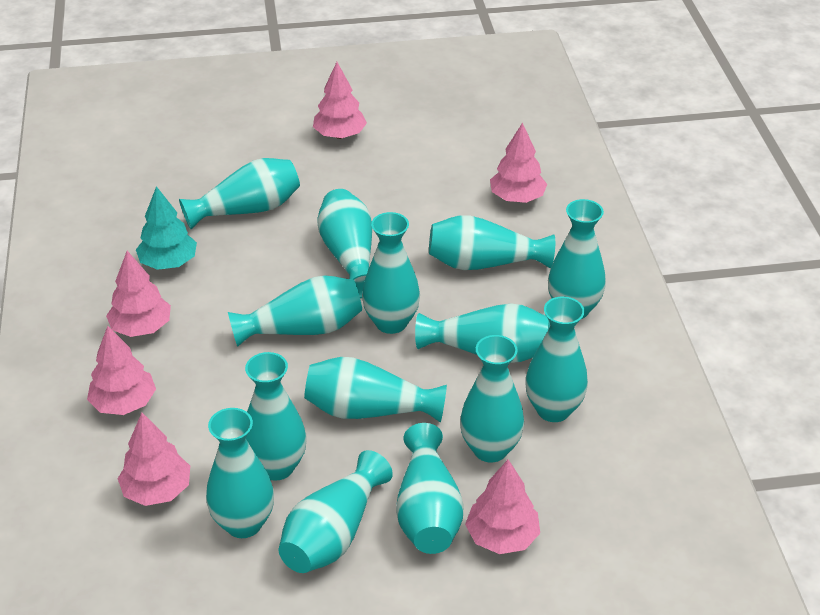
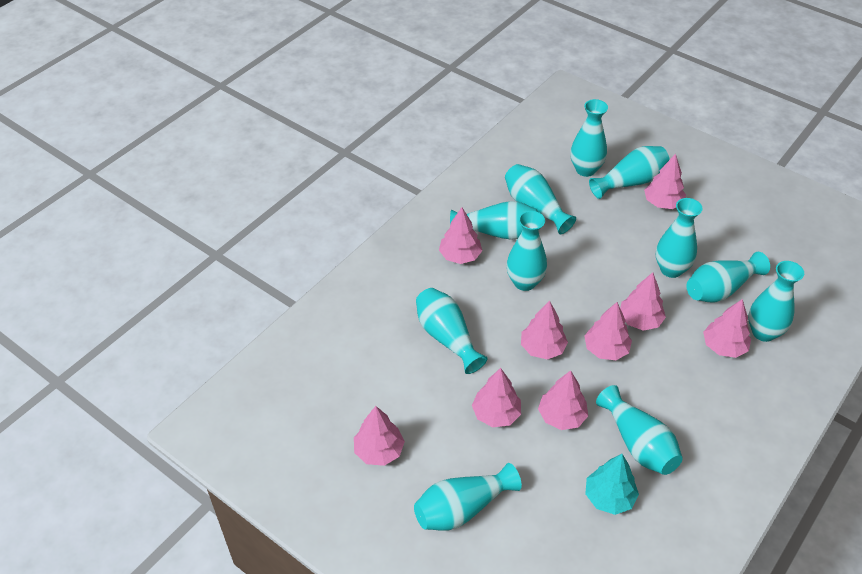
pink tree: 6 -> 9
turquoise vase: 14 -> 11

